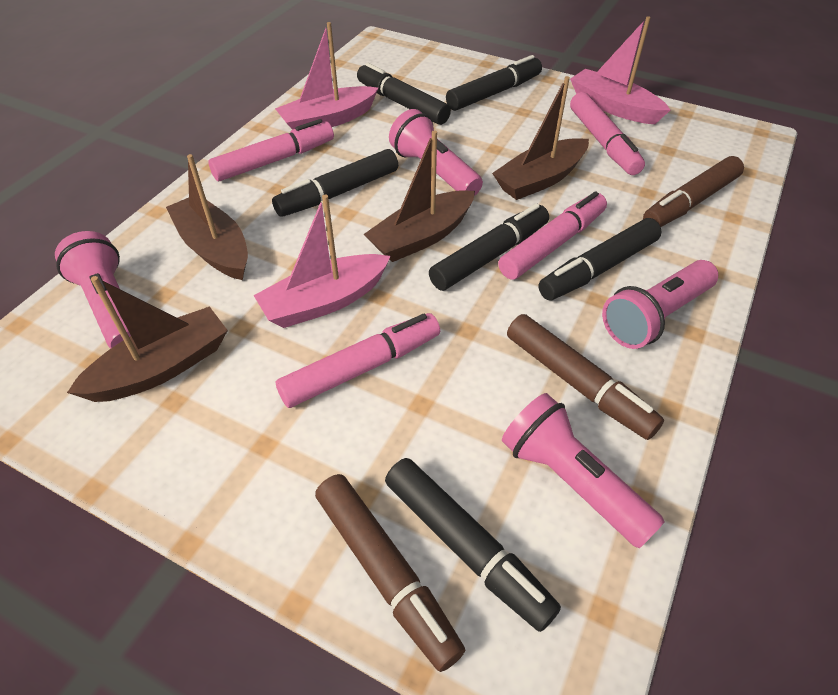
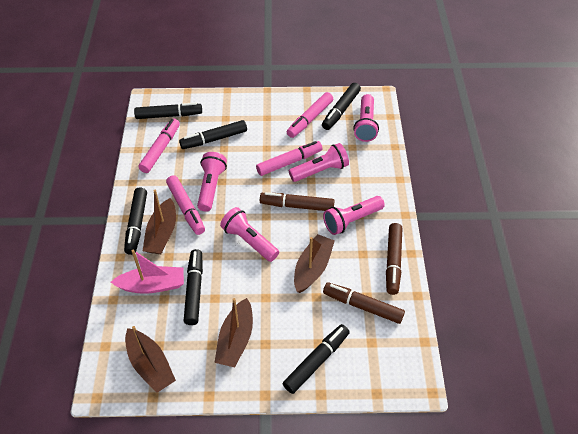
pink boat: 3 -> 1
pink flashlight: 4 -> 5

